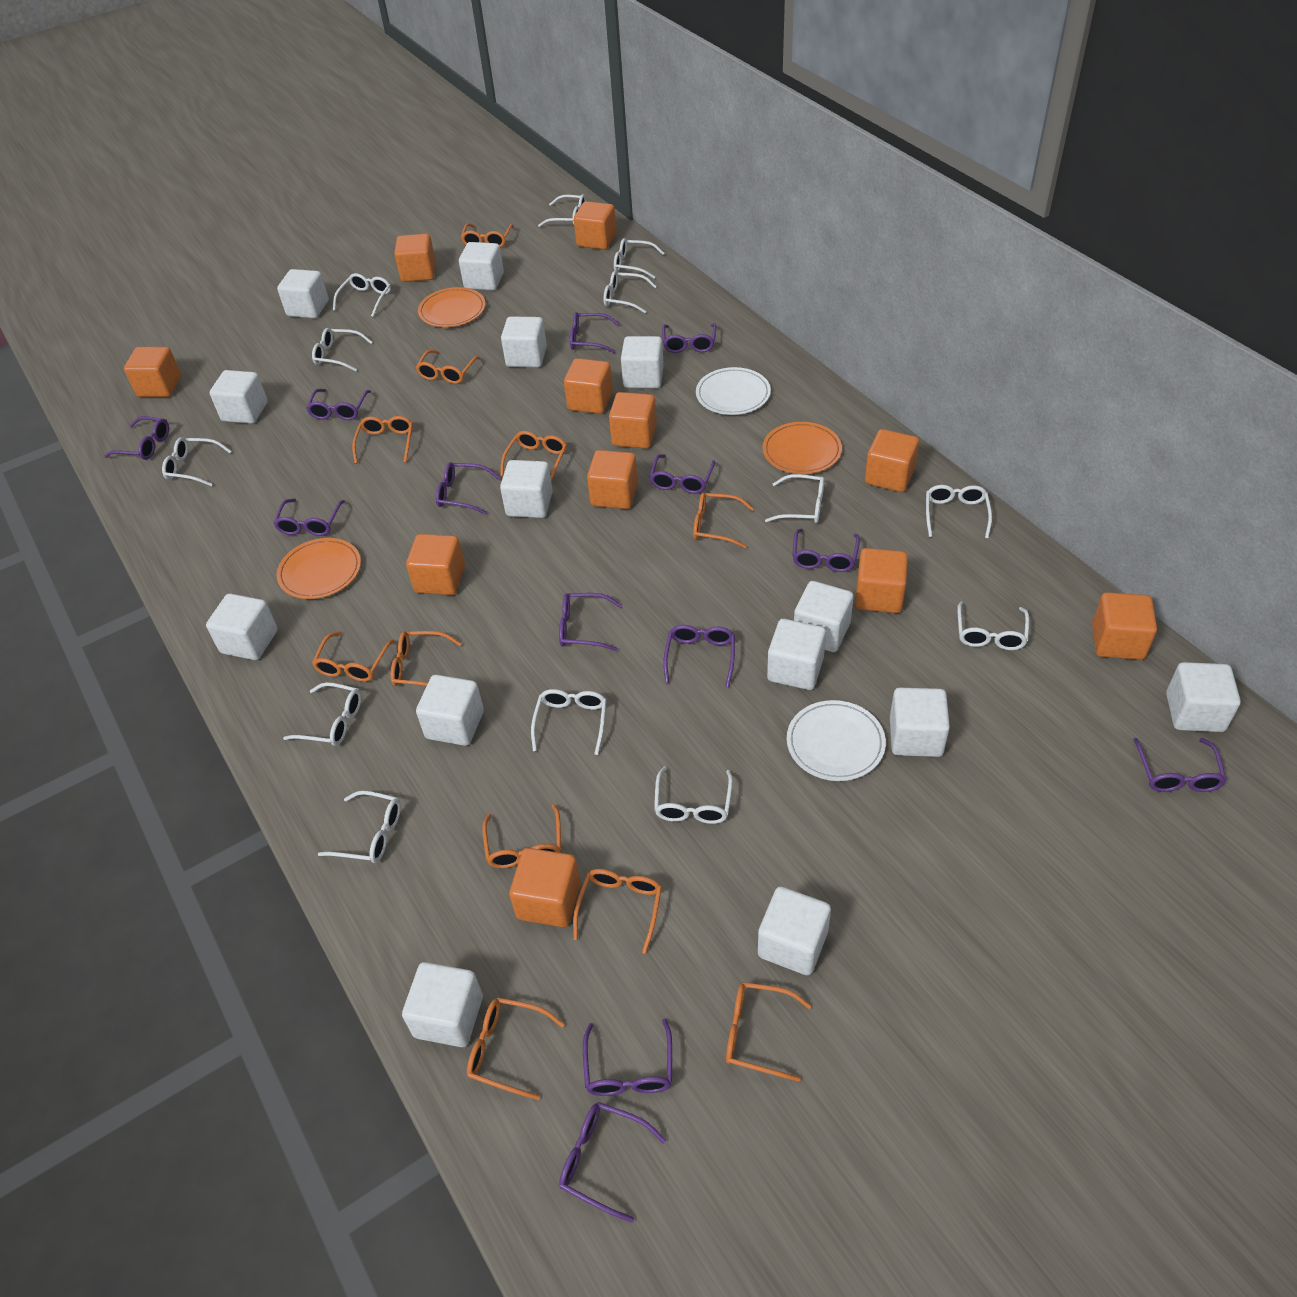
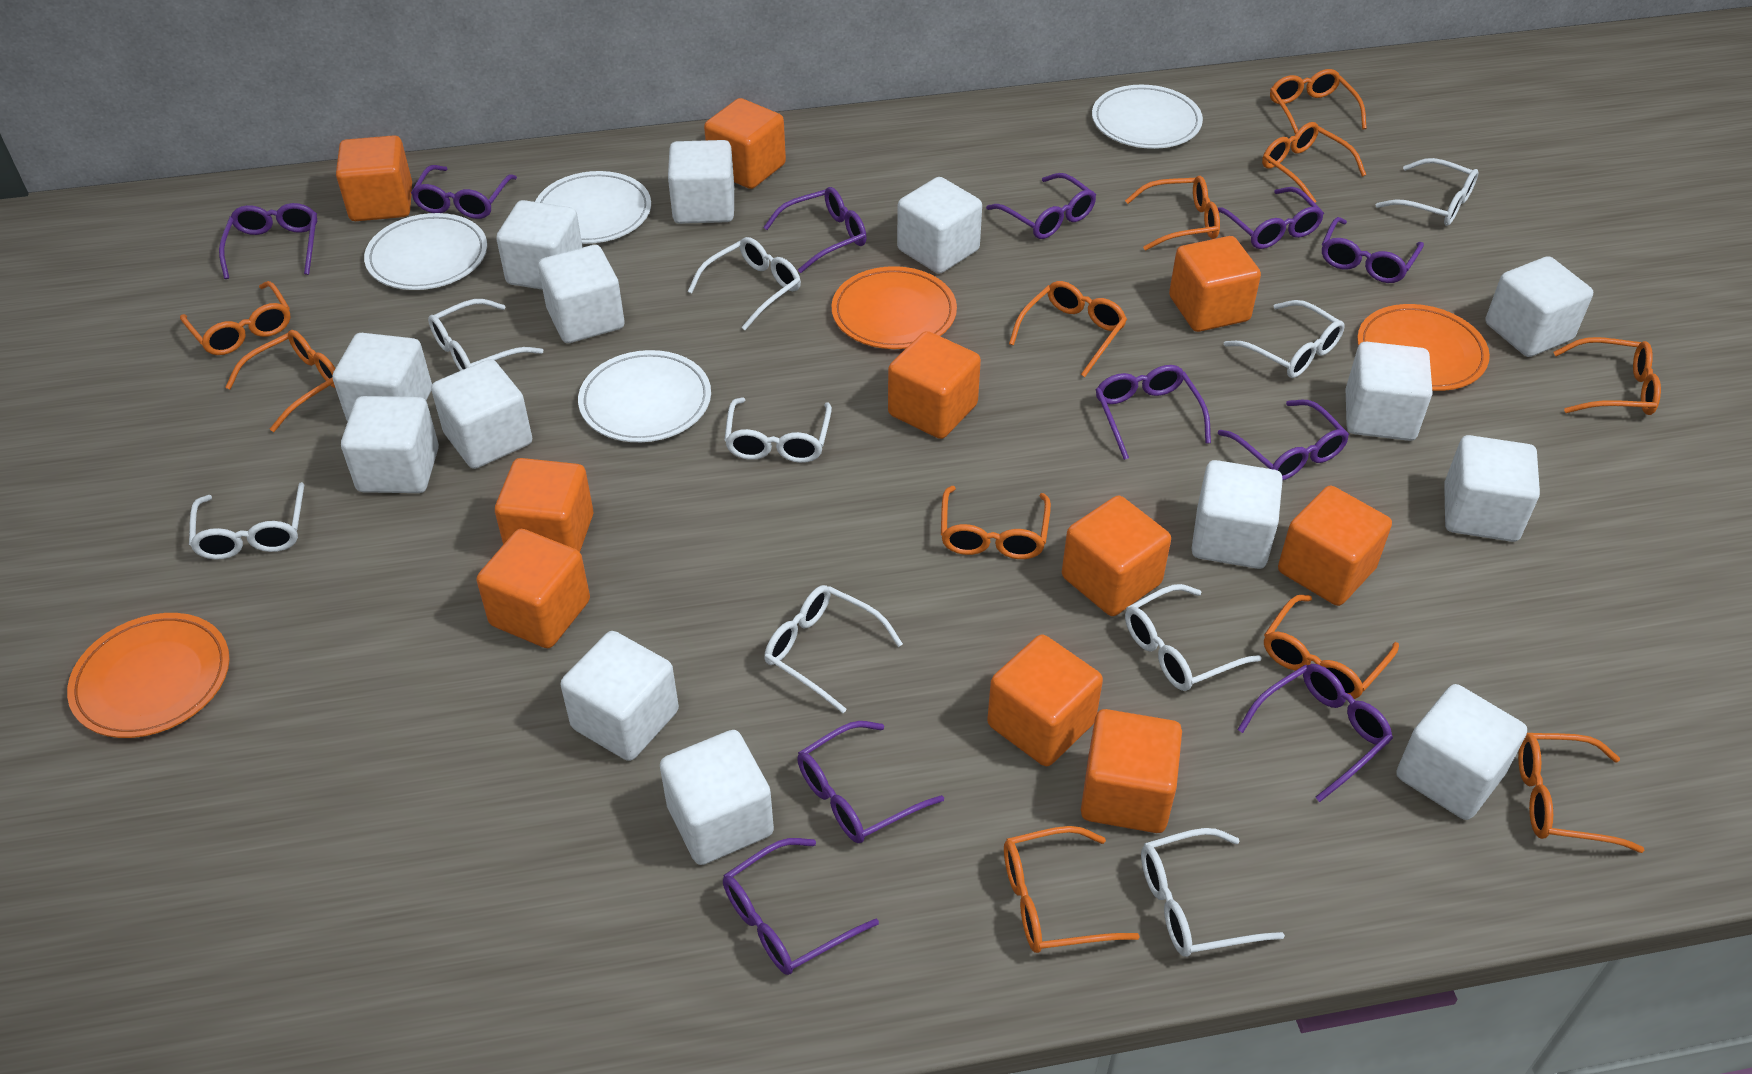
orange cube: 11 -> 10
purple glasses: 13 -> 11
white glasses: 13 -> 9
white plate: 2 -> 4

